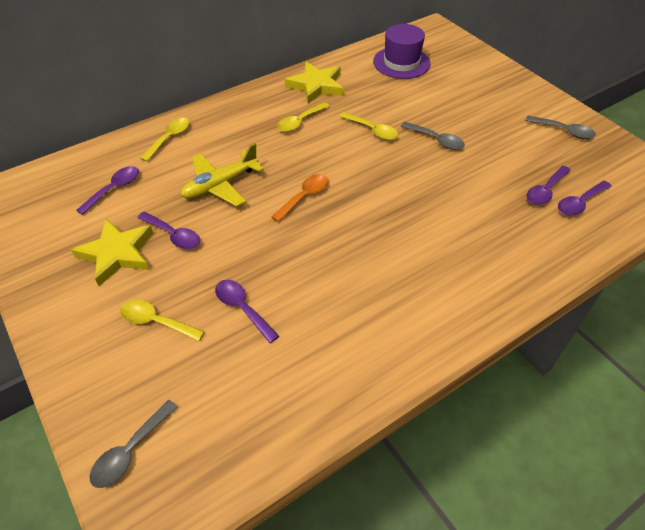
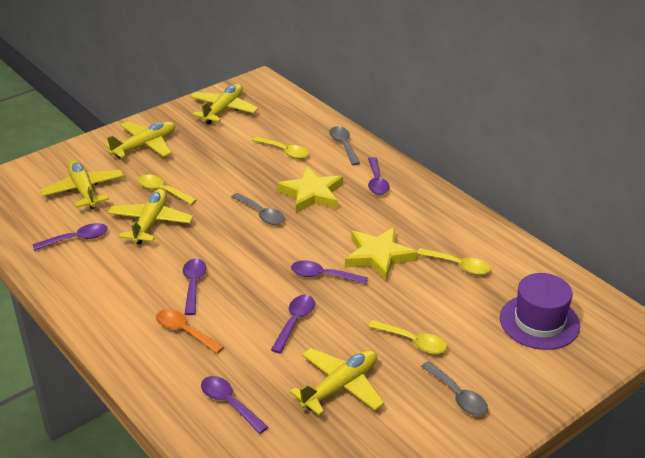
purple spoon: 5 -> 6
yellow plane: 1 -> 5

